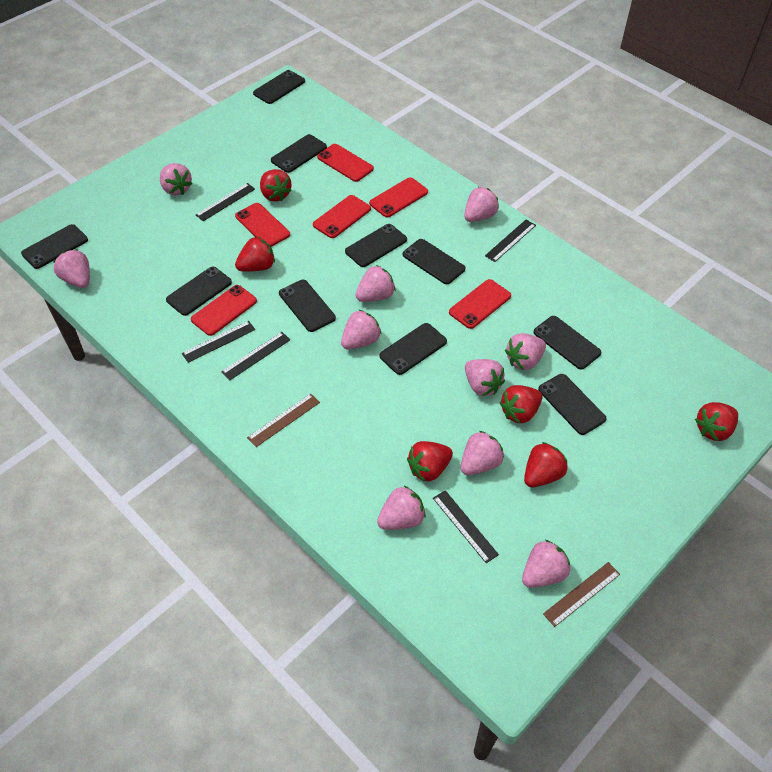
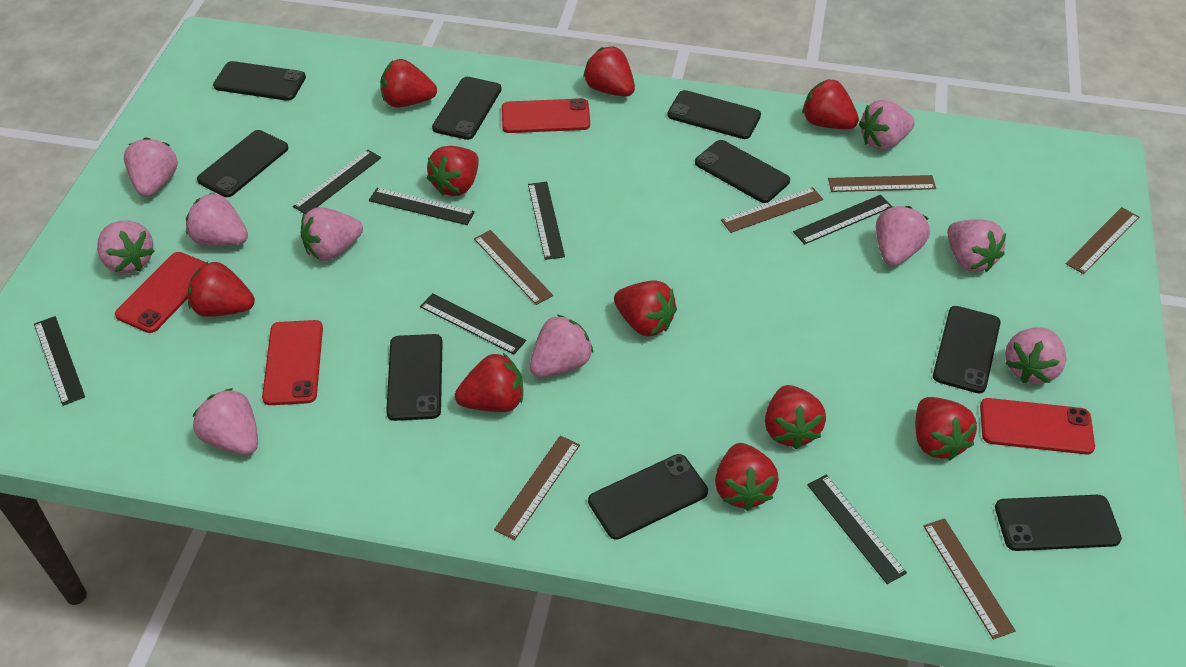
black phone: 10 -> 9
black ruler: 5 -> 7
brown ruler: 2 -> 6
red phone: 6 -> 4
red strawberry: 6 -> 10

